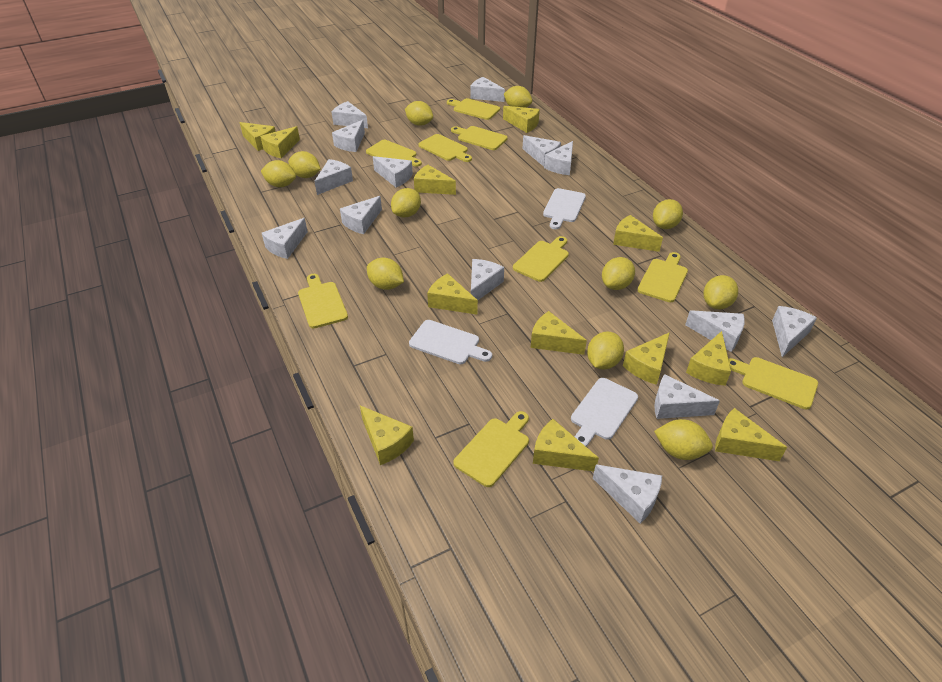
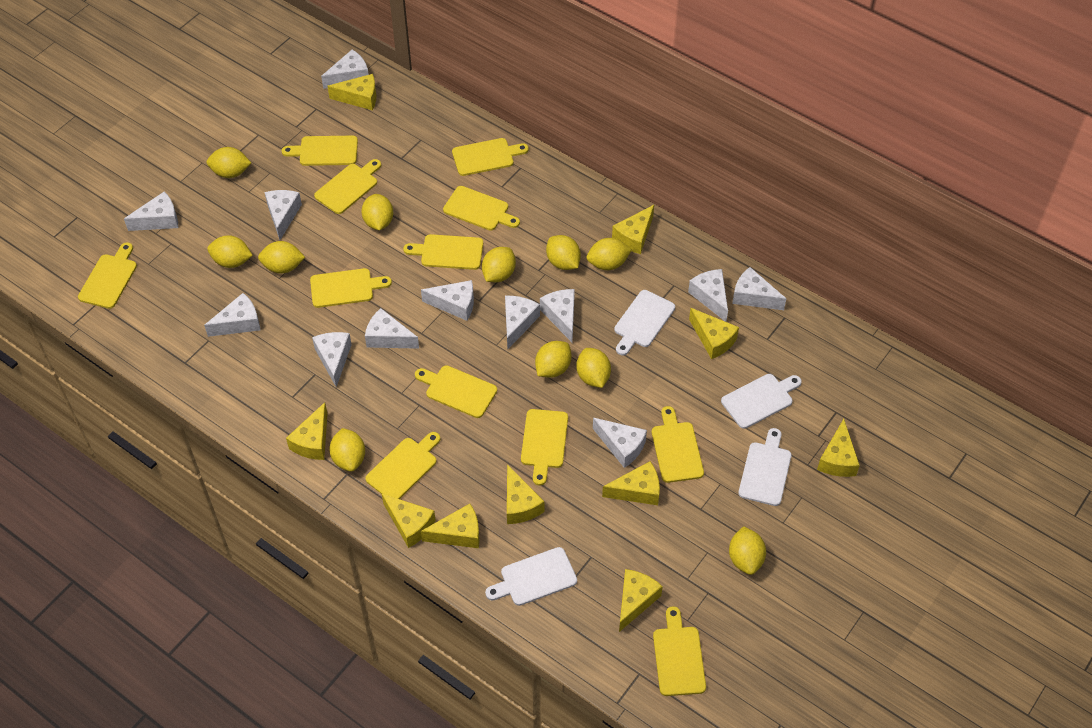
white cheese: 14 -> 12
white cutting board: 3 -> 4
yellow cheese: 12 -> 10
yellow cutting board: 9 -> 12

